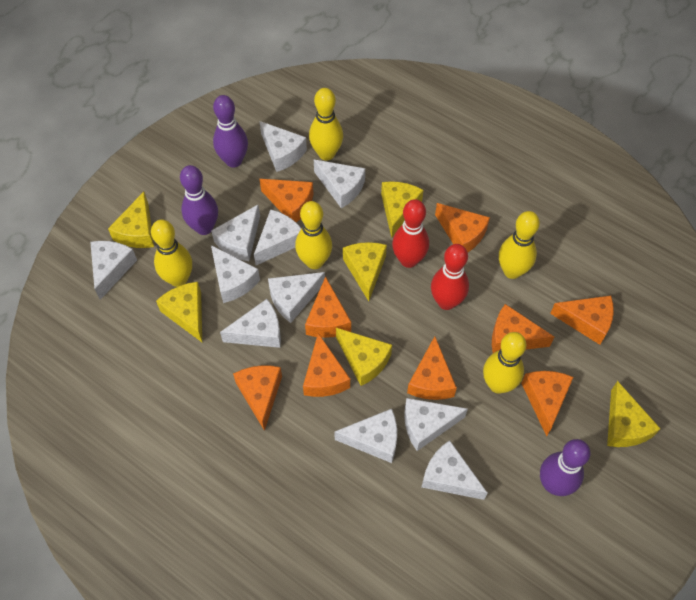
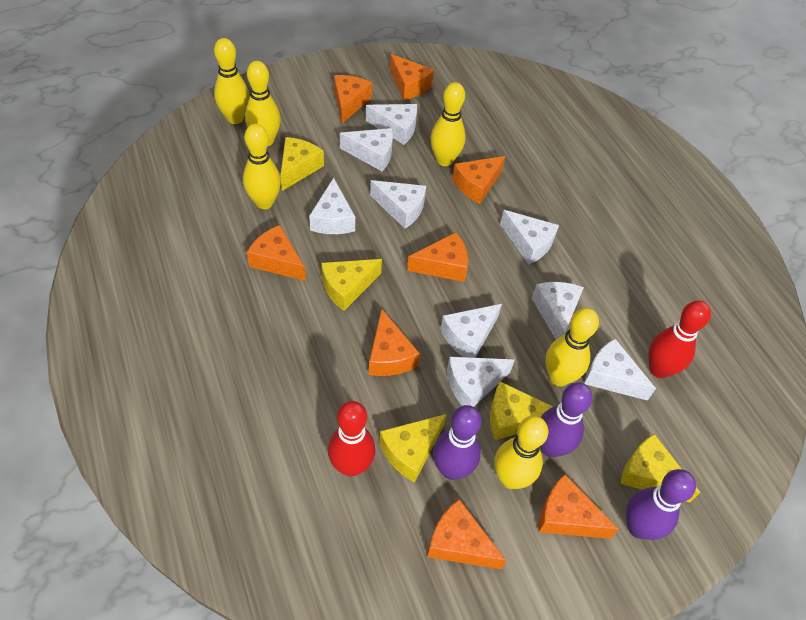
orange cheese: 9 -> 8
white cheese: 11 -> 9
yellow bowling pin: 5 -> 6
yellow cheese: 6 -> 5

